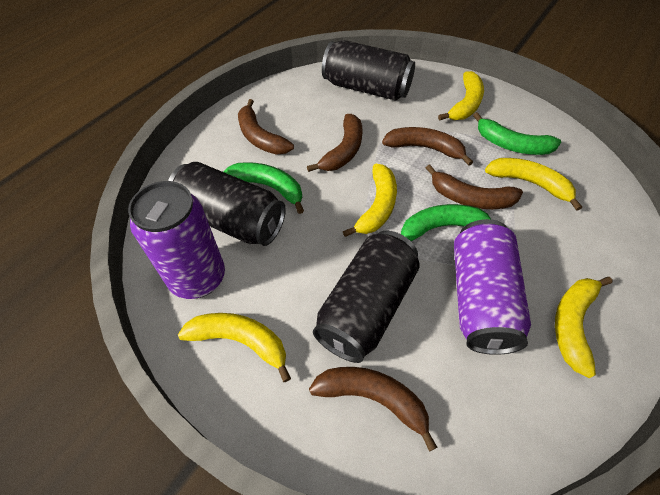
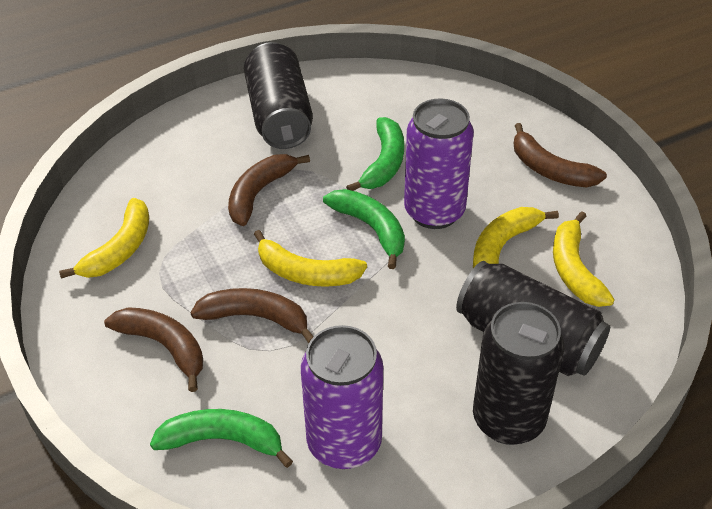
brown banana: 5 -> 4
yellow banana: 5 -> 4

